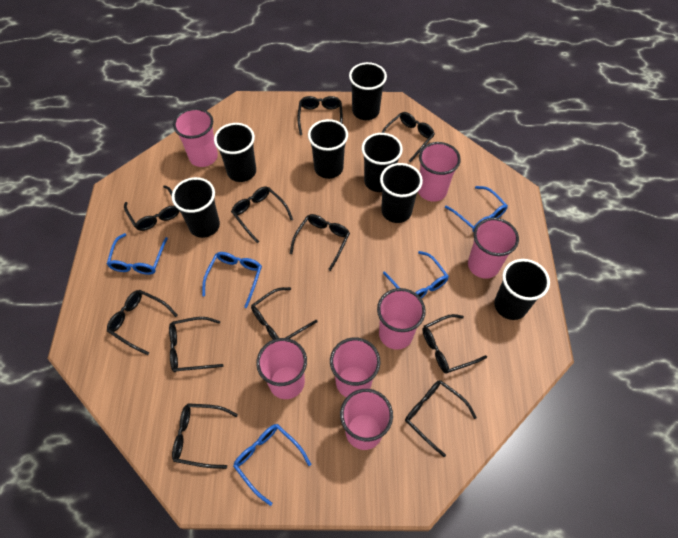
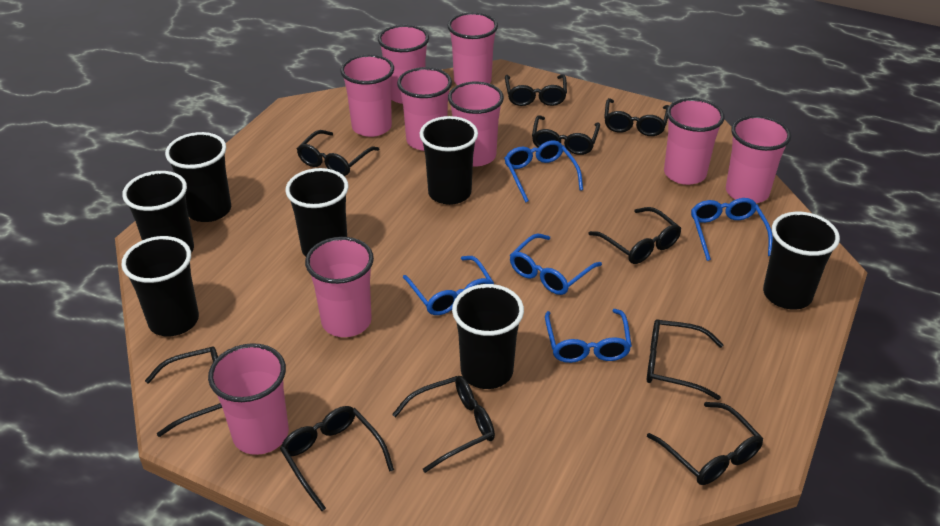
black glasses: 11 -> 10
pink cup: 7 -> 9

